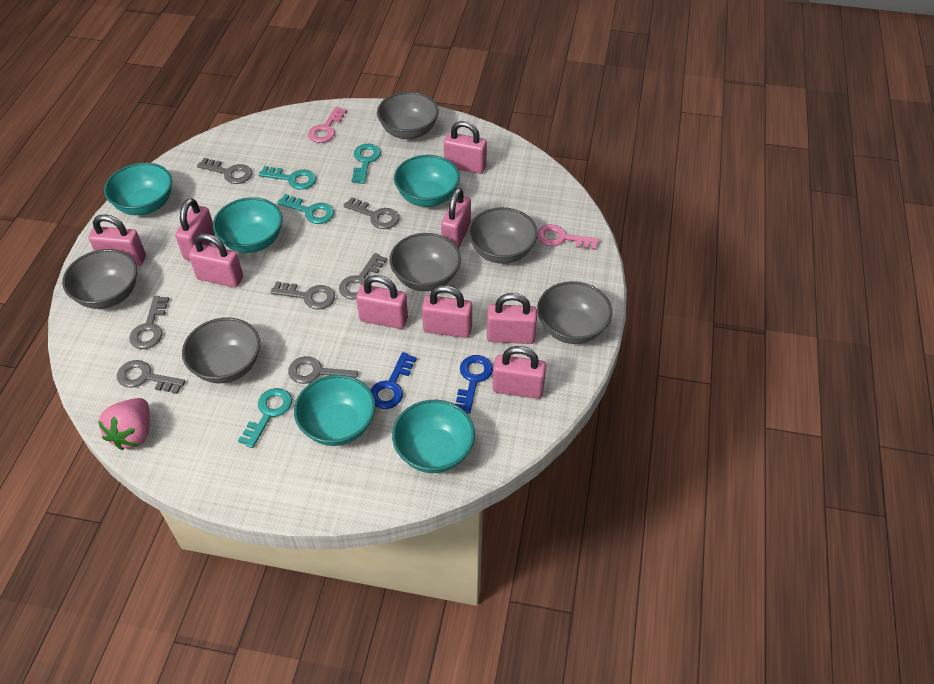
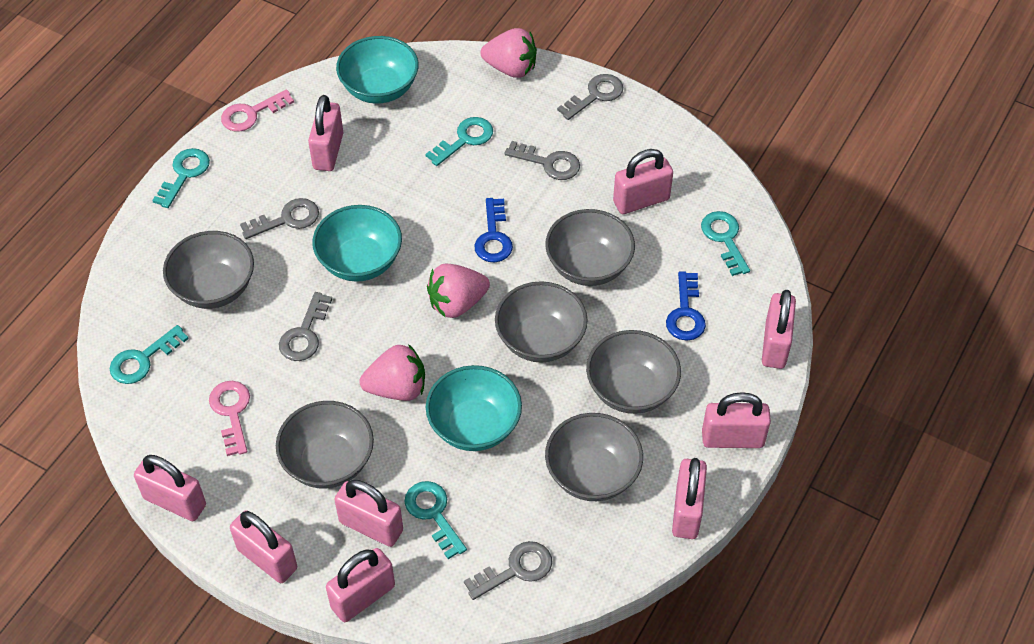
grey key: 7 -> 5
pink strawberry: 1 -> 3
turquoise bowl: 5 -> 3
turquoise key: 4 -> 5

